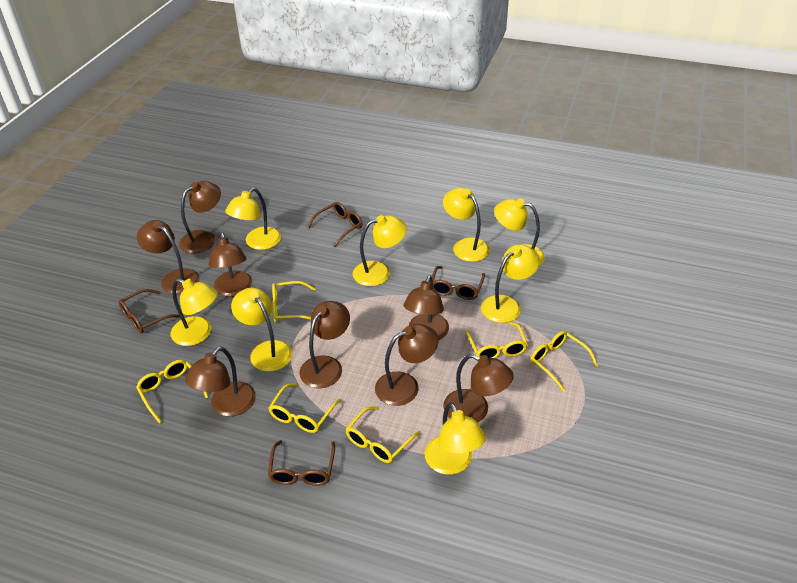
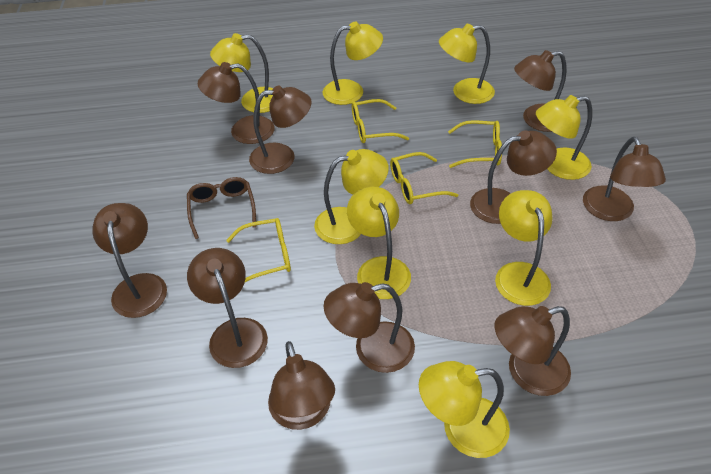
brown glasses: 4 -> 1
brown lamp: 8 -> 10
yellow glasses: 6 -> 4

